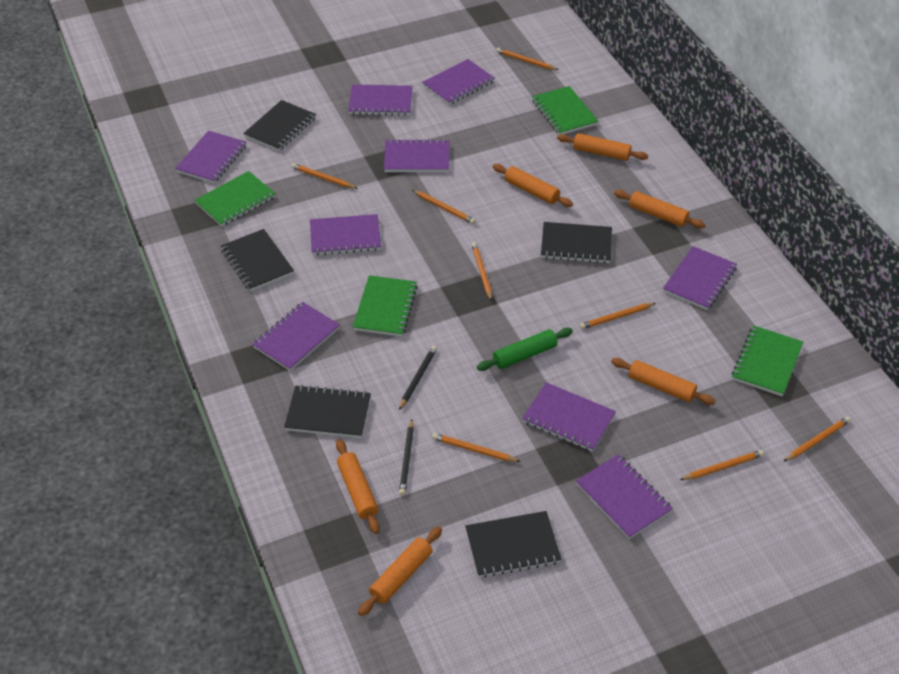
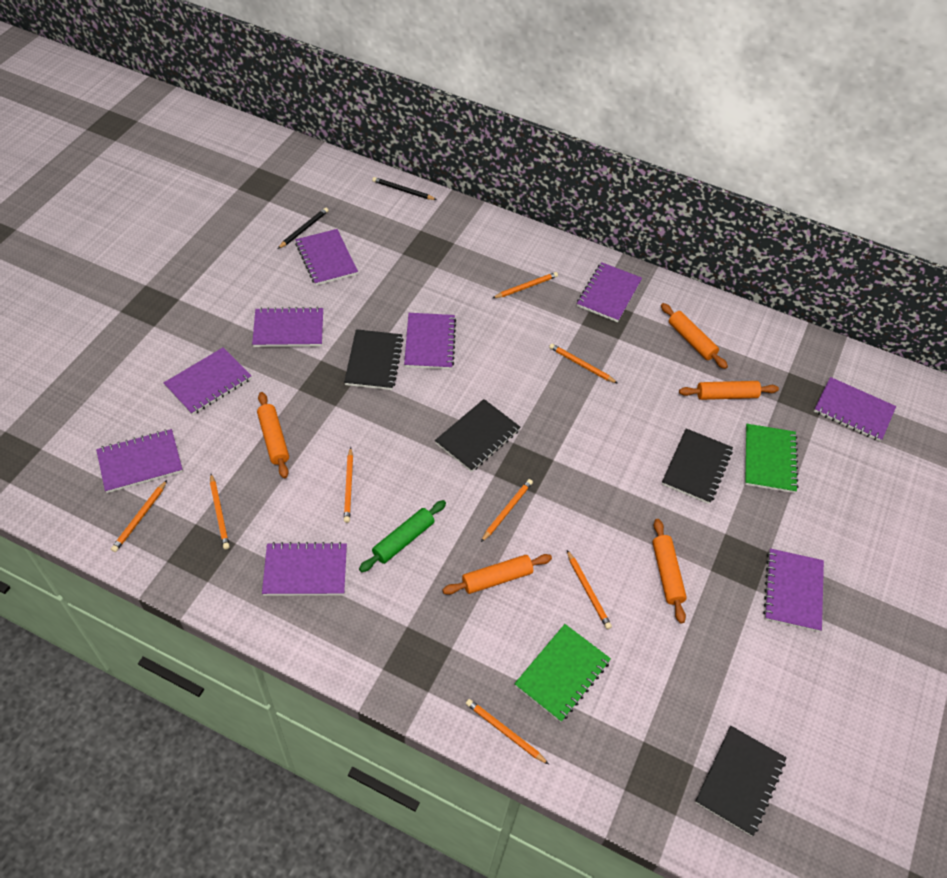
black notebook: 5 -> 4
green notebook: 4 -> 2
orange rolling pin: 6 -> 5

